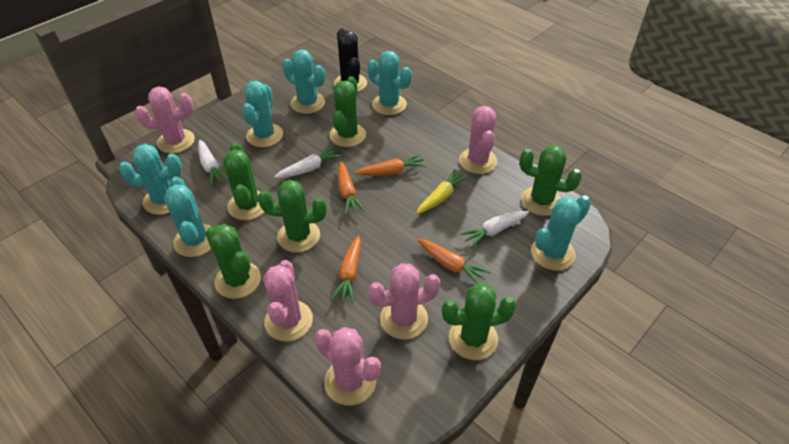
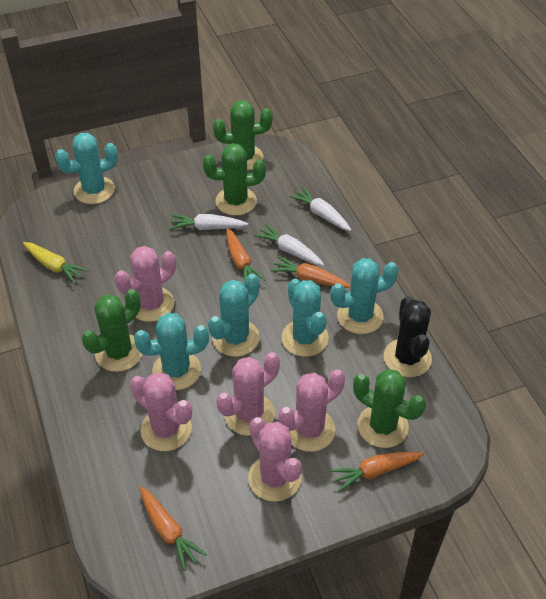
green cactus: 6 -> 4
turquoise cactus: 6 -> 5

